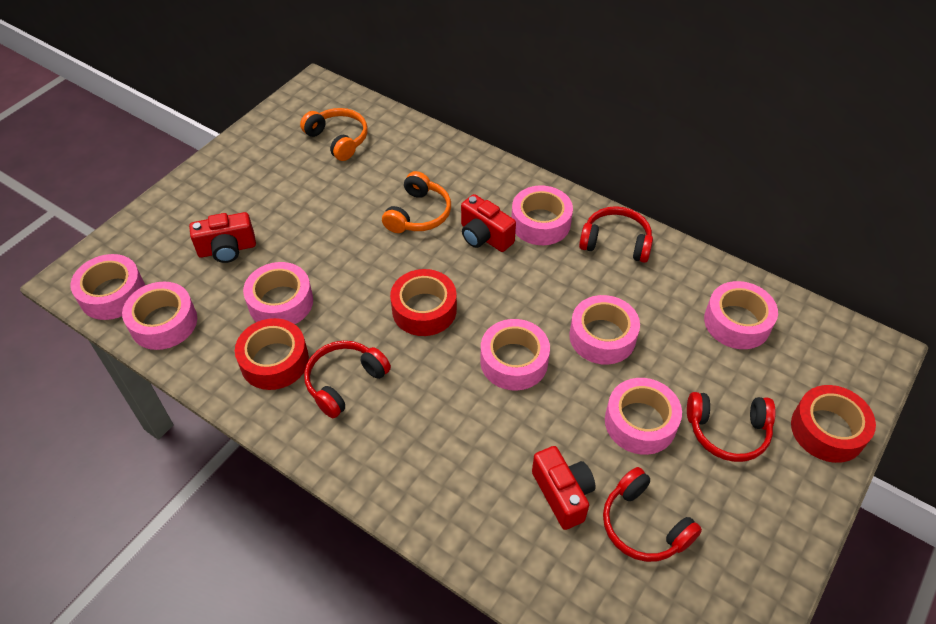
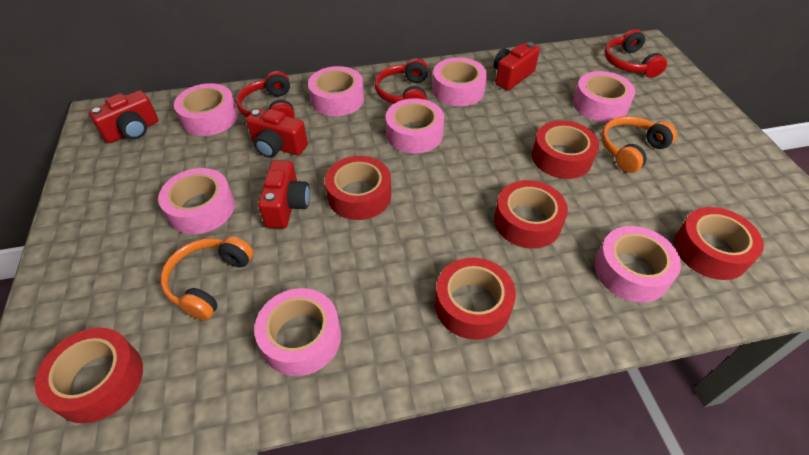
red camera: 3 -> 4
red headphones: 4 -> 3
red tape: 3 -> 6

